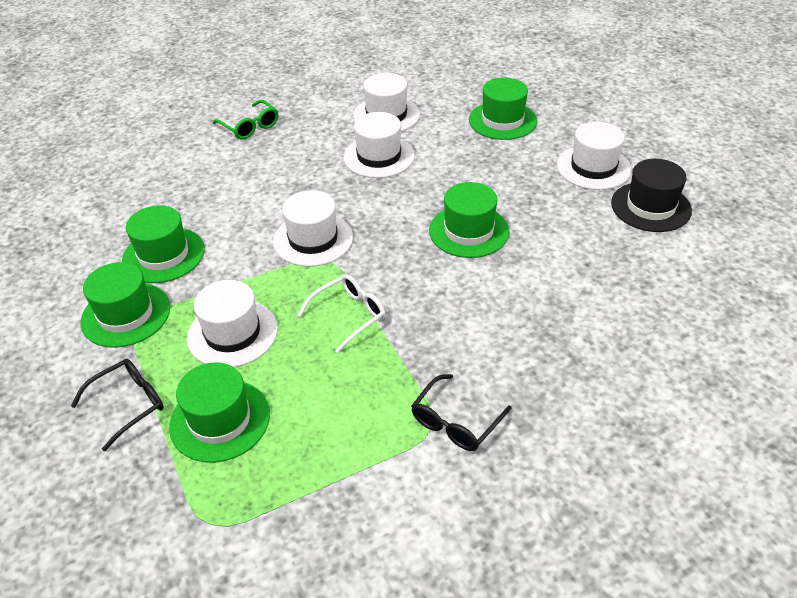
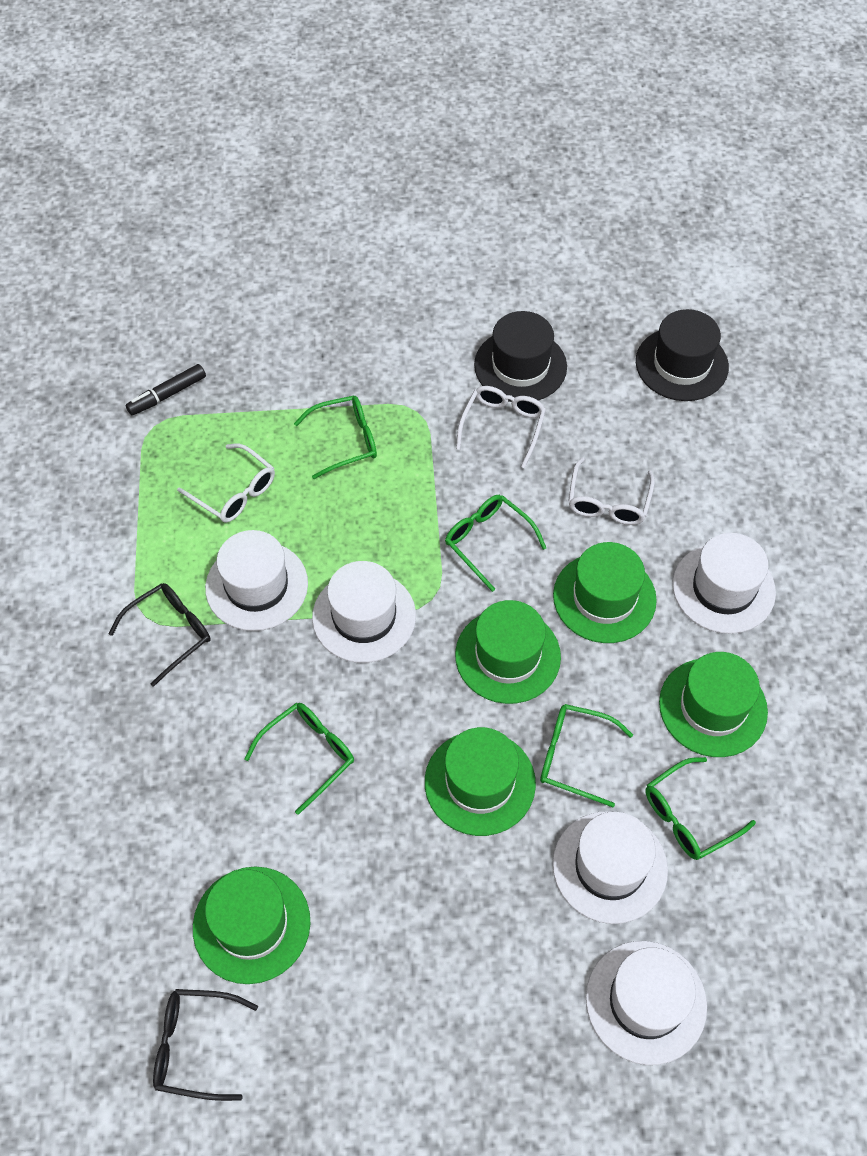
black hat: 1 -> 2
black marker: 0 -> 1
green glasses: 1 -> 5
white glasses: 1 -> 3

